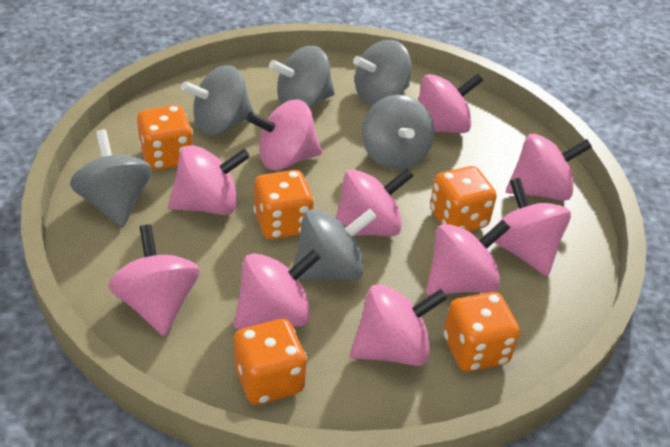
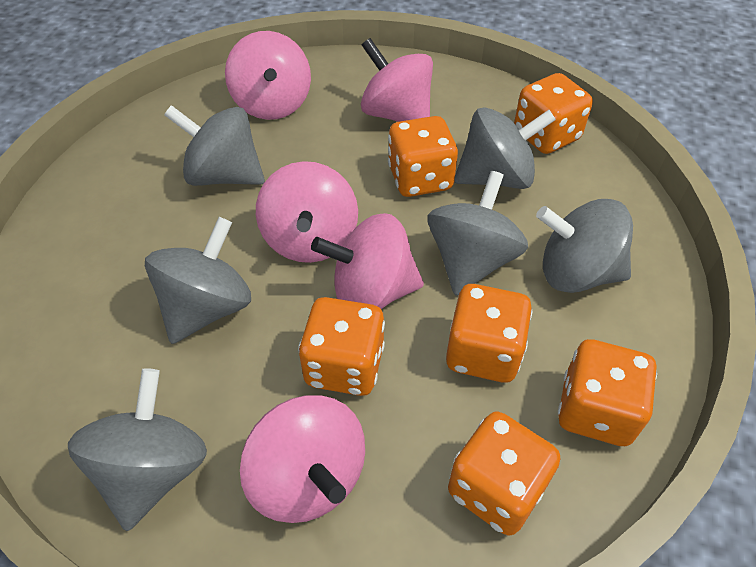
orange dice: 5 -> 6
pink spinning top: 10 -> 5

